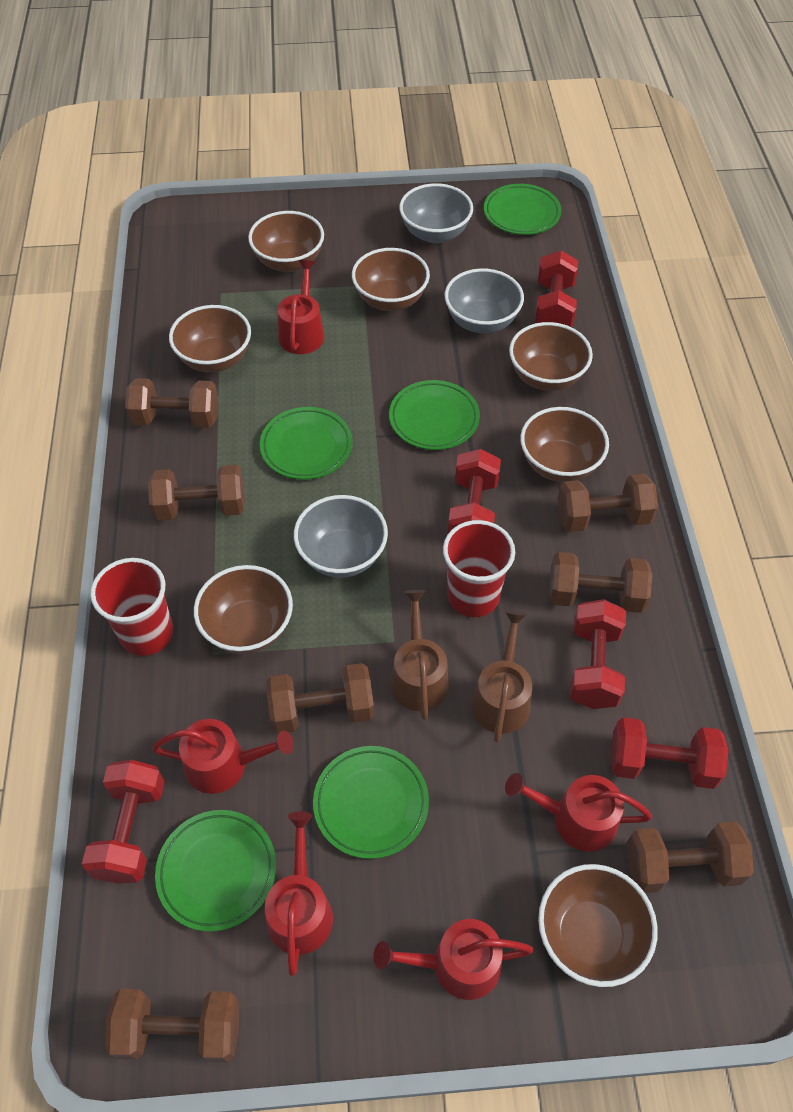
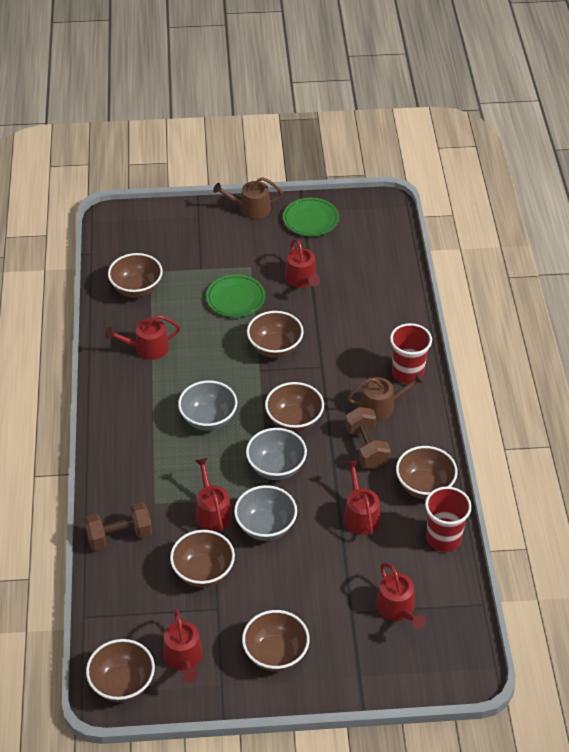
brown dumbbell: 7 -> 2
green plate: 5 -> 2
red dumbbell: 5 -> 0
red watering can: 5 -> 6

